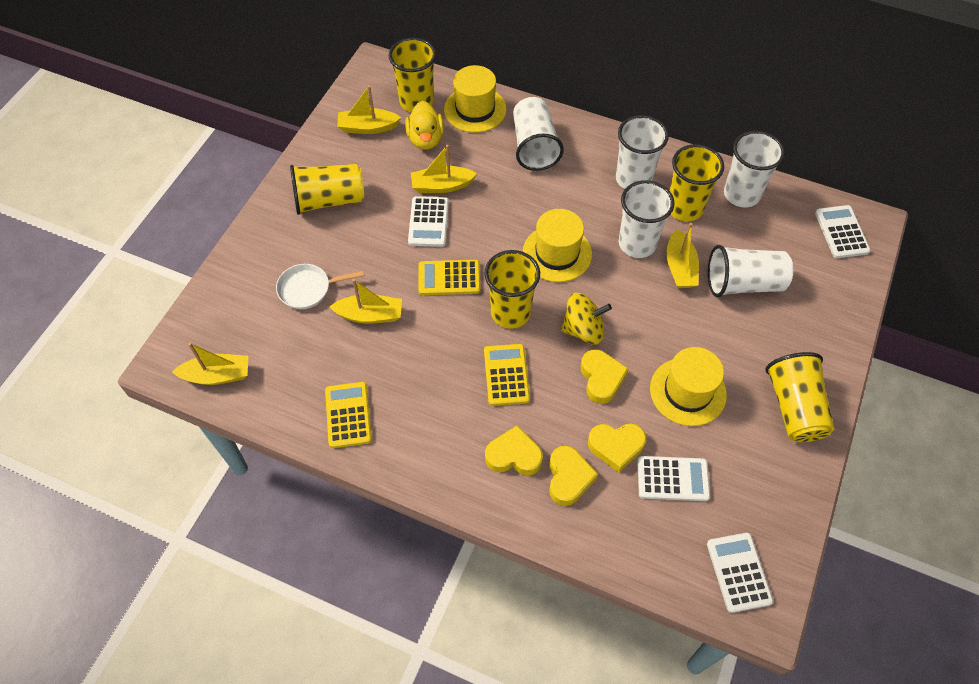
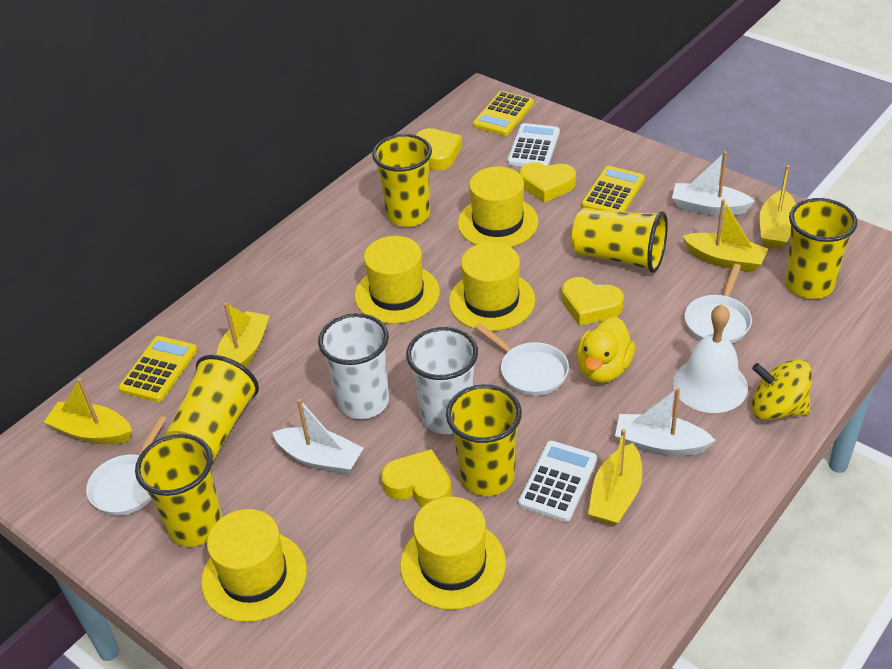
white bell: 0 -> 1
white boat: 0 -> 3
white calculator: 4 -> 2
white cup: 5 -> 2
white pan: 1 -> 3
yellow cup: 5 -> 6
yellow hat: 3 -> 5

